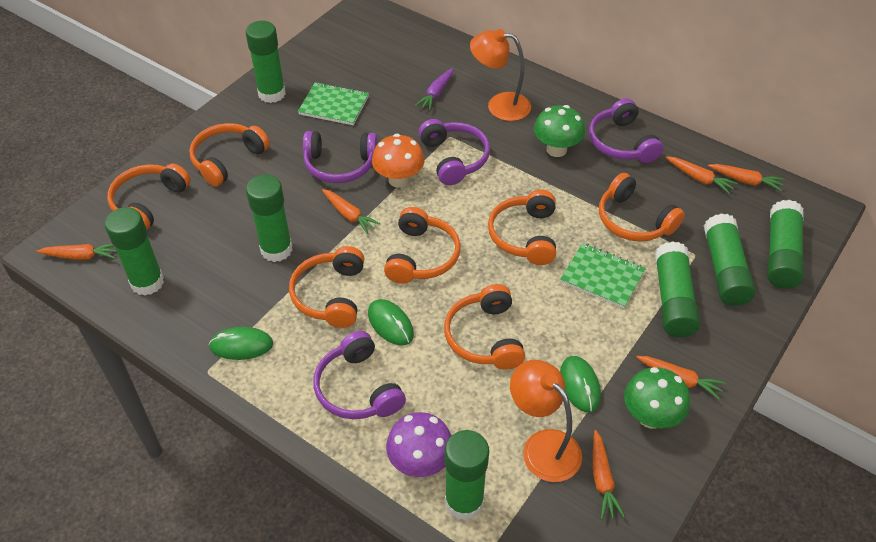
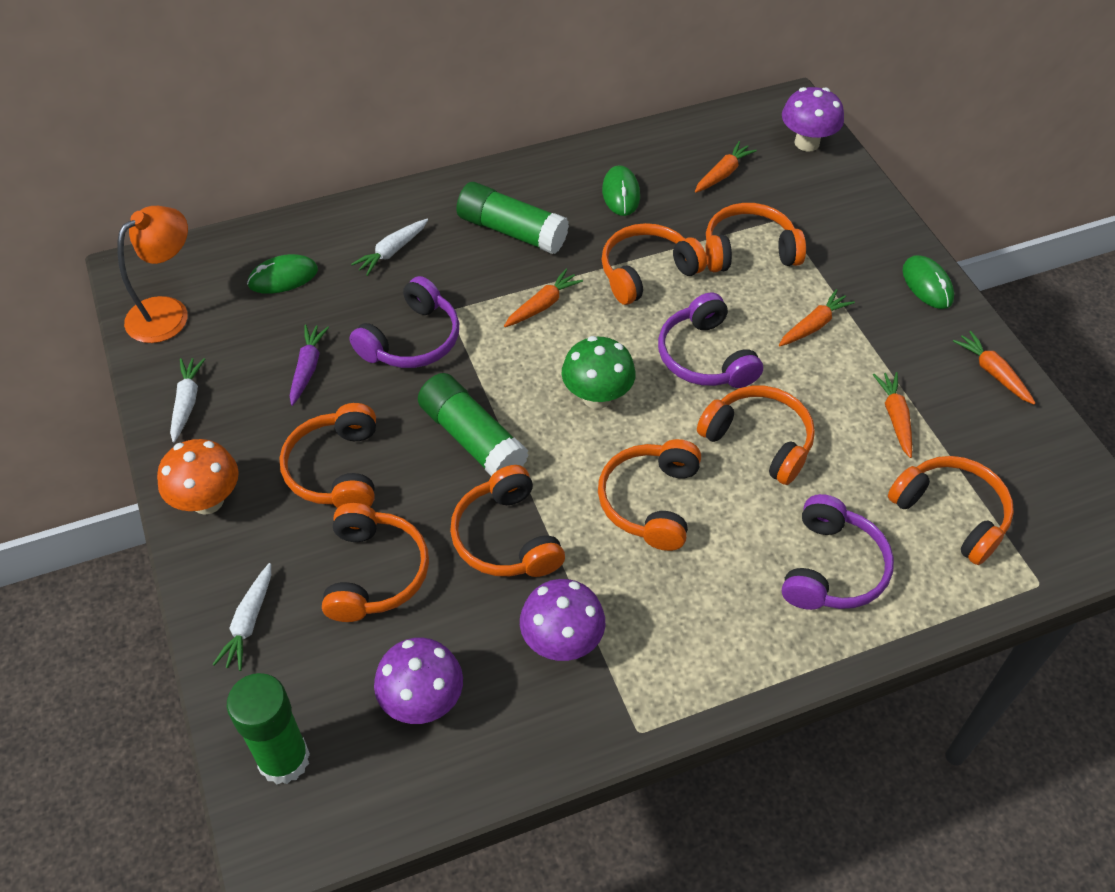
green glue stick: 7 -> 3
green mushroom: 2 -> 1
green notebook: 2 -> 0
orange carrot: 6 -> 5
orange headphones: 7 -> 8
orange lamp: 2 -> 1
purple headphones: 4 -> 3
purple mushroom: 1 -> 3
white carrot: 0 -> 3

